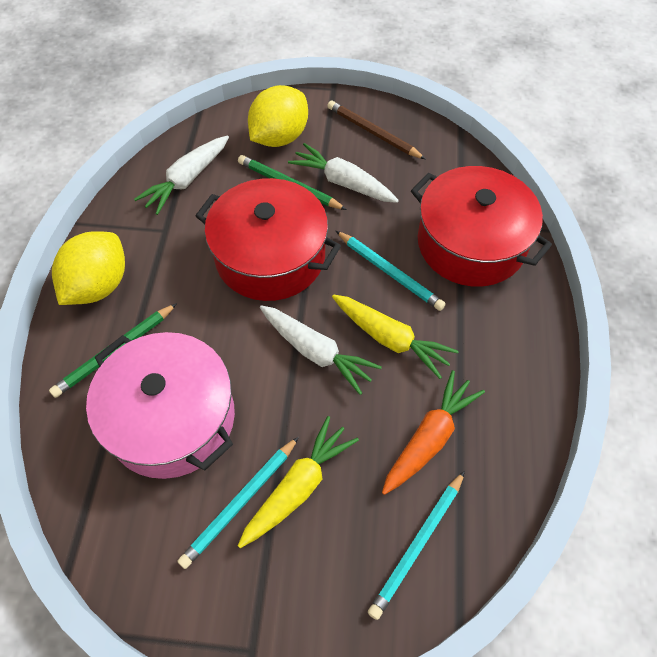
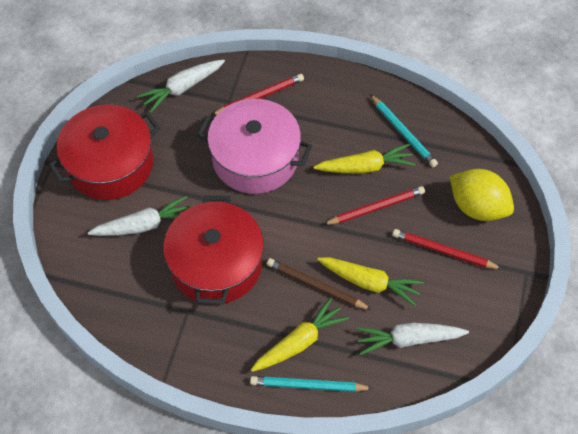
green pencil: 2 -> 0
orange carrot: 1 -> 0
red pencil: 0 -> 3
turquoise pencil: 3 -> 2
yellow carrot: 2 -> 3
yellow lemon: 2 -> 1

